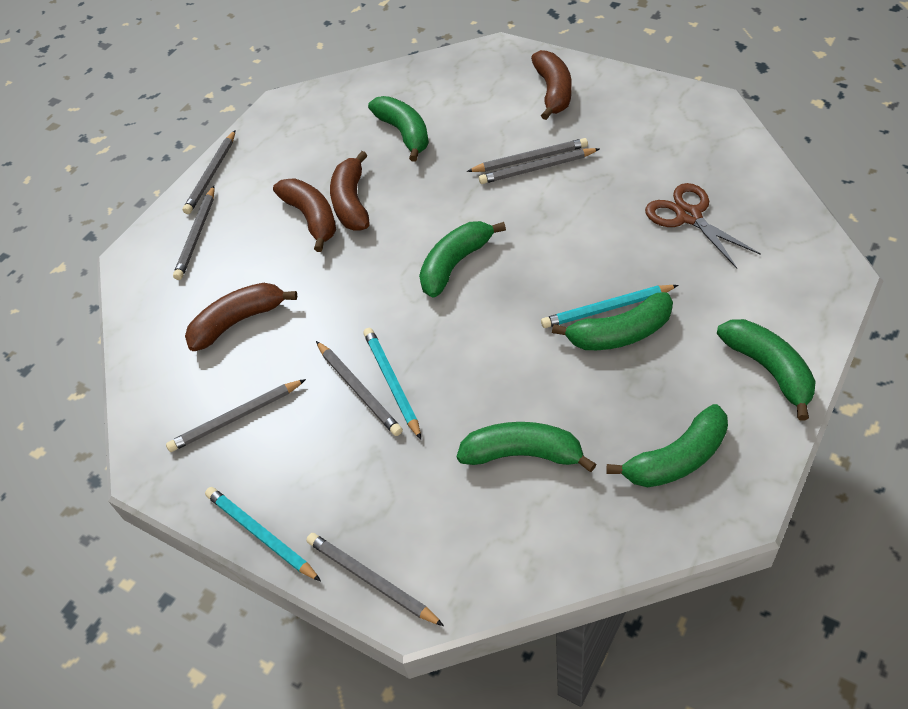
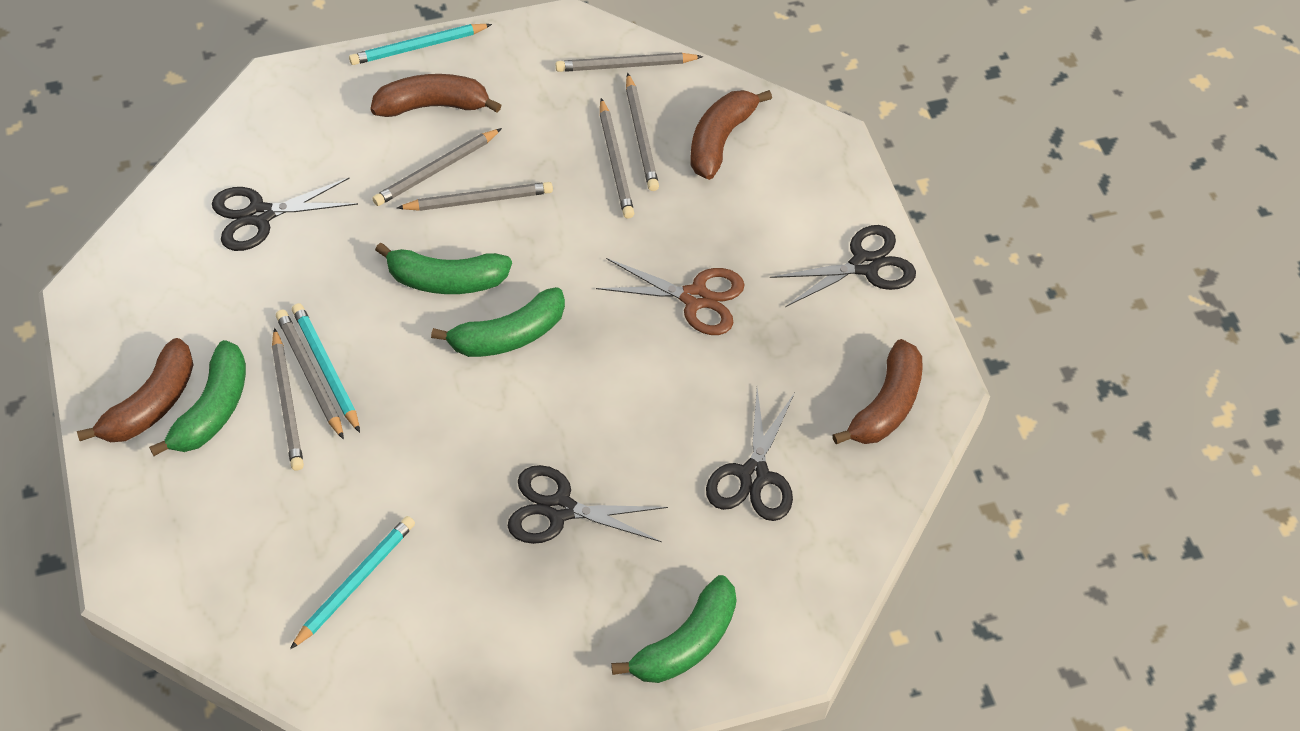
black scissors: 0 -> 4
green banana: 6 -> 4

